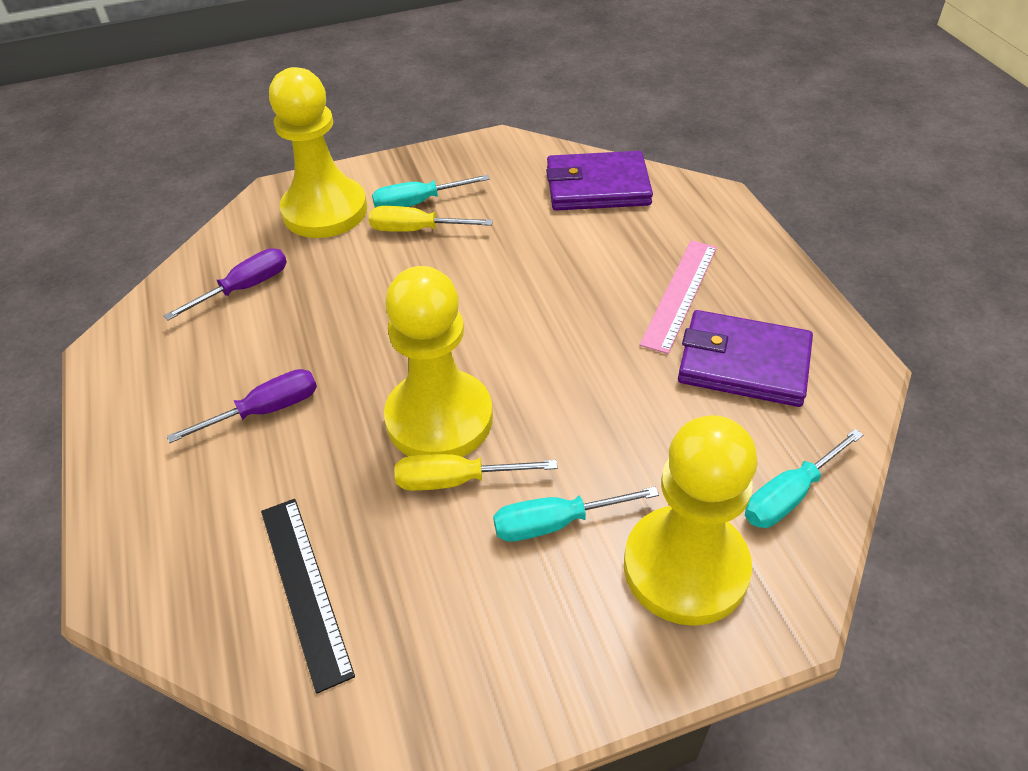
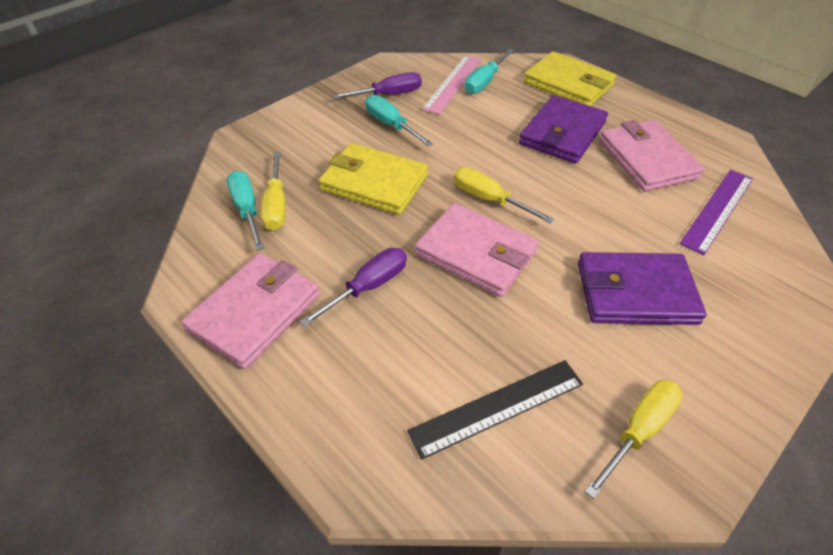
pink wallet: 0 -> 3
purple ruler: 0 -> 1
yellow pawn: 3 -> 0
yellow screwdriver: 2 -> 3
yellow wallet: 0 -> 2

